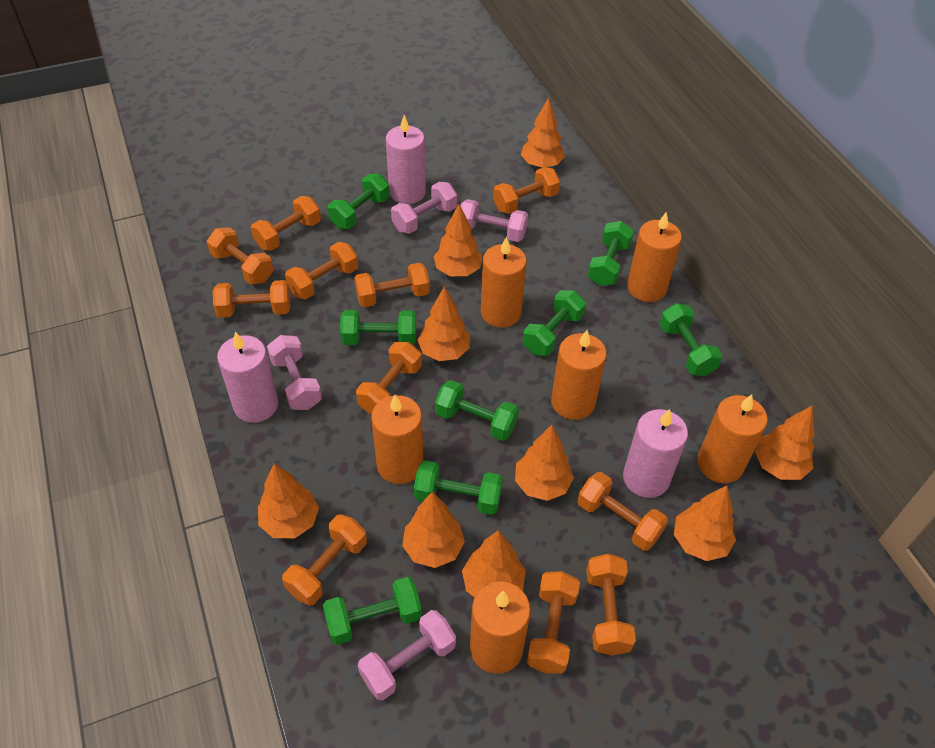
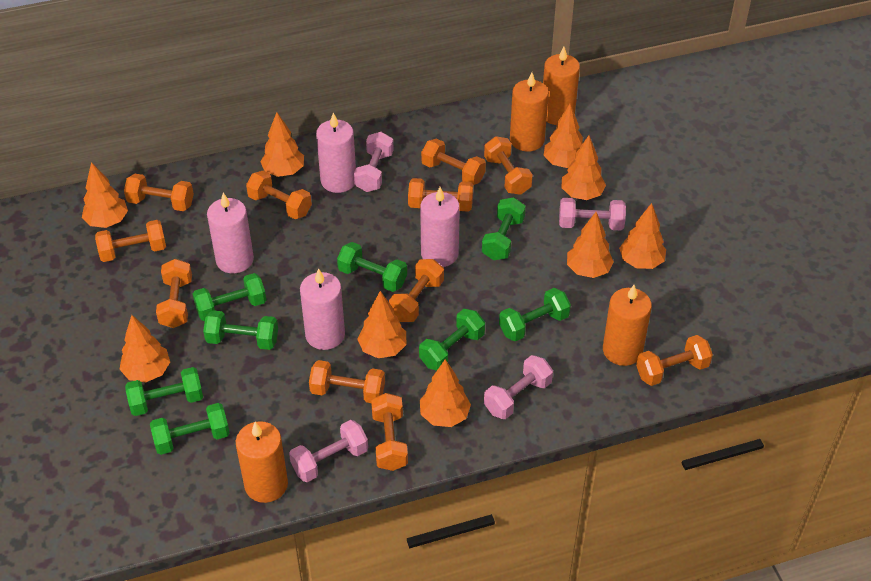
orange candle: 6 -> 4
pink candle: 3 -> 4

